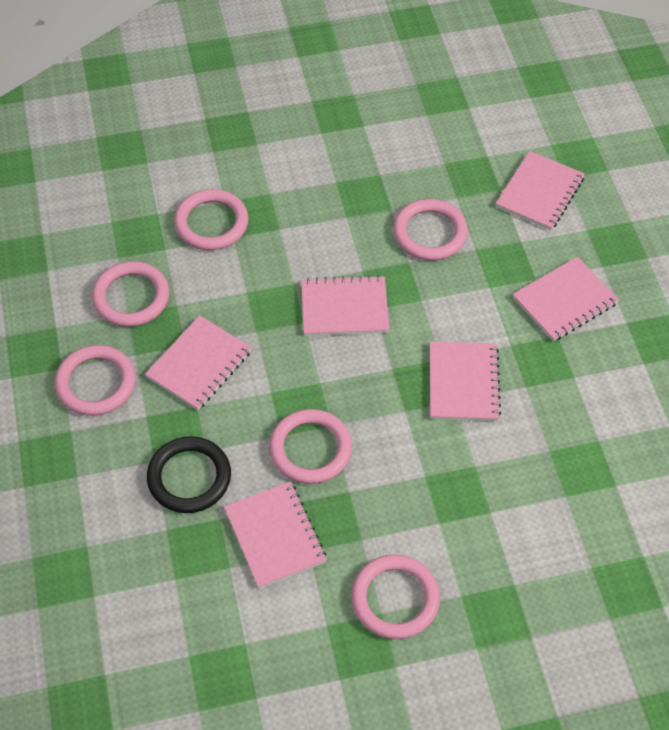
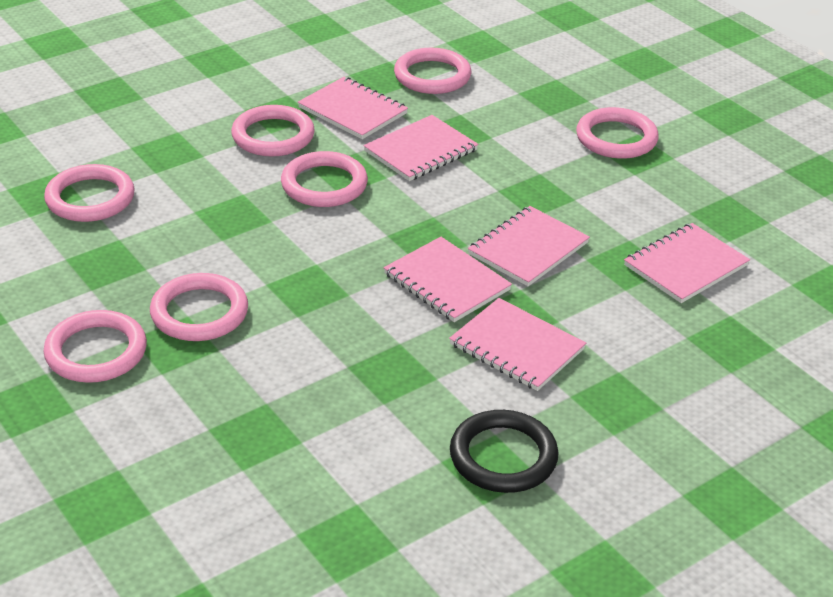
pink ring: 6 -> 7

